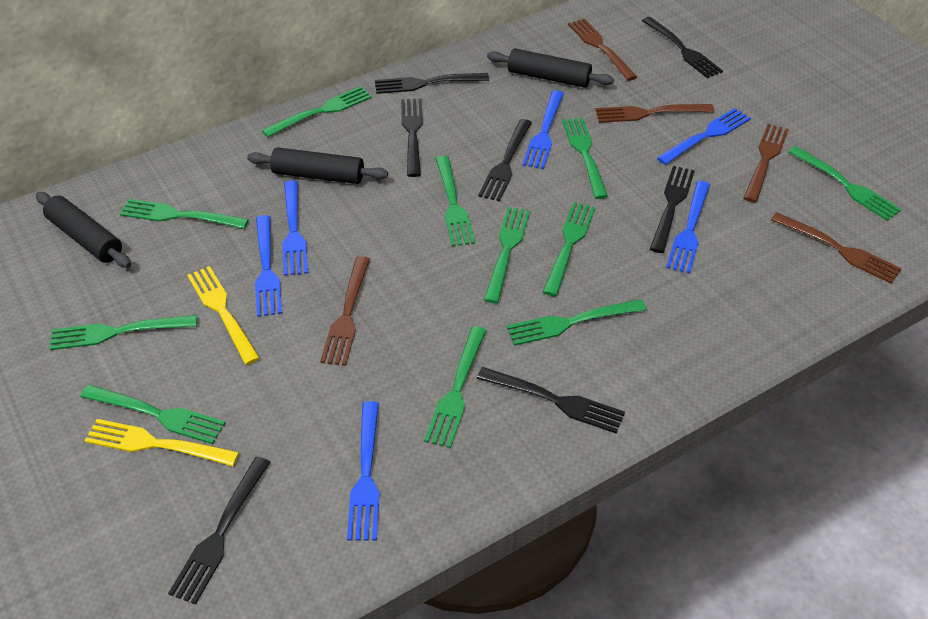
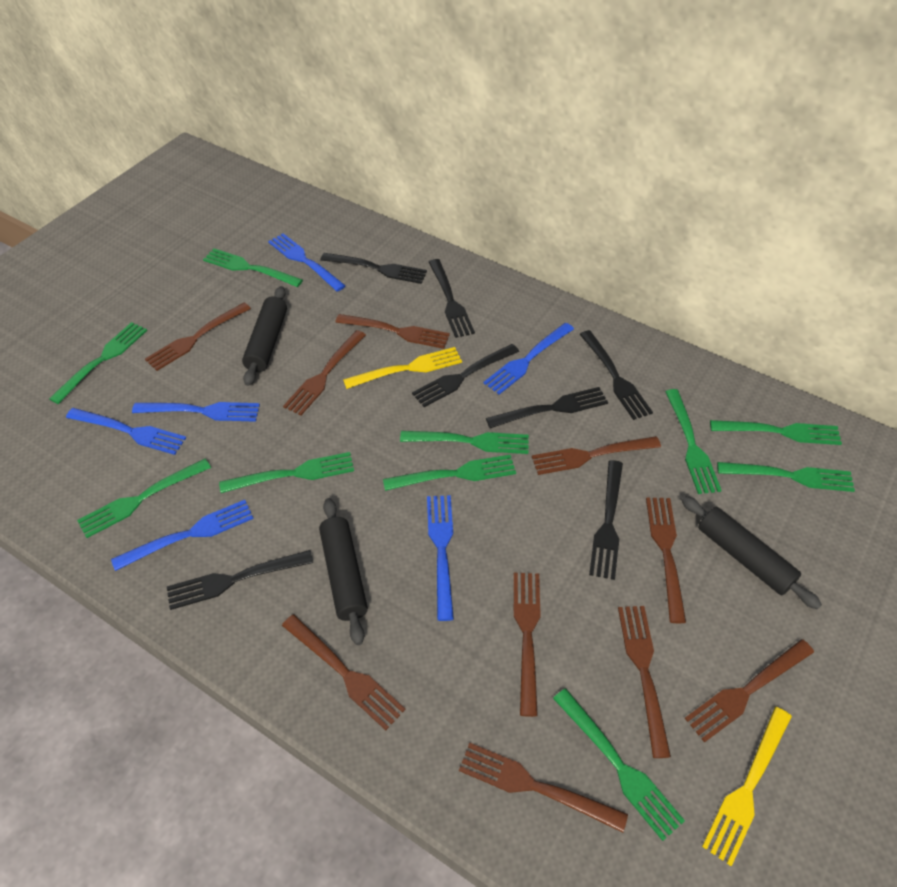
brown fork: 5 -> 10
green fork: 11 -> 10

